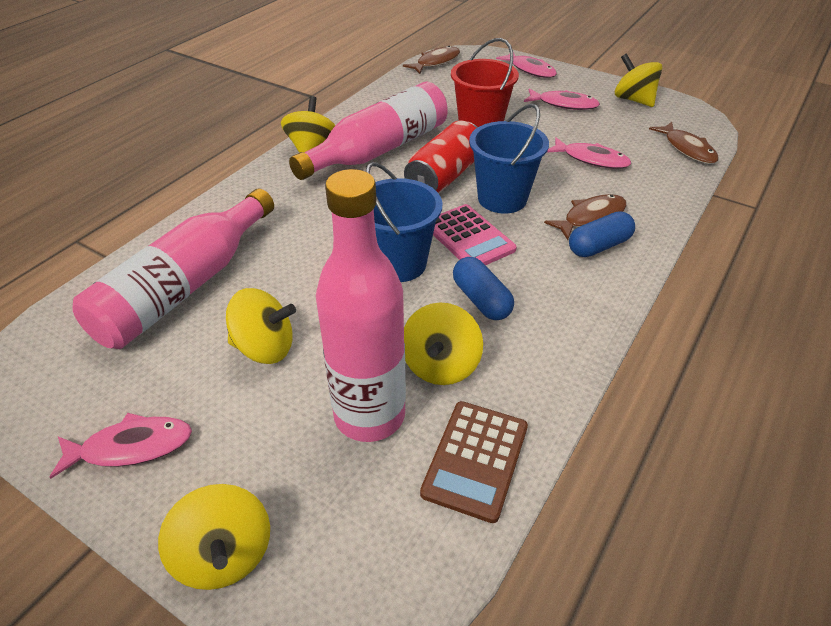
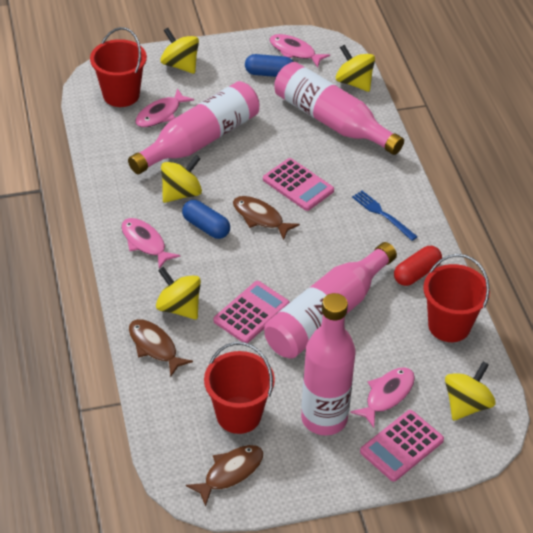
blue bucket: 2 -> 0
blue fork: 0 -> 1
brown calculator: 1 -> 0
pink bottle: 3 -> 4
pink calculator: 1 -> 3
red bucket: 1 -> 3
red can: 1 -> 0
red capsule: 0 -> 1

